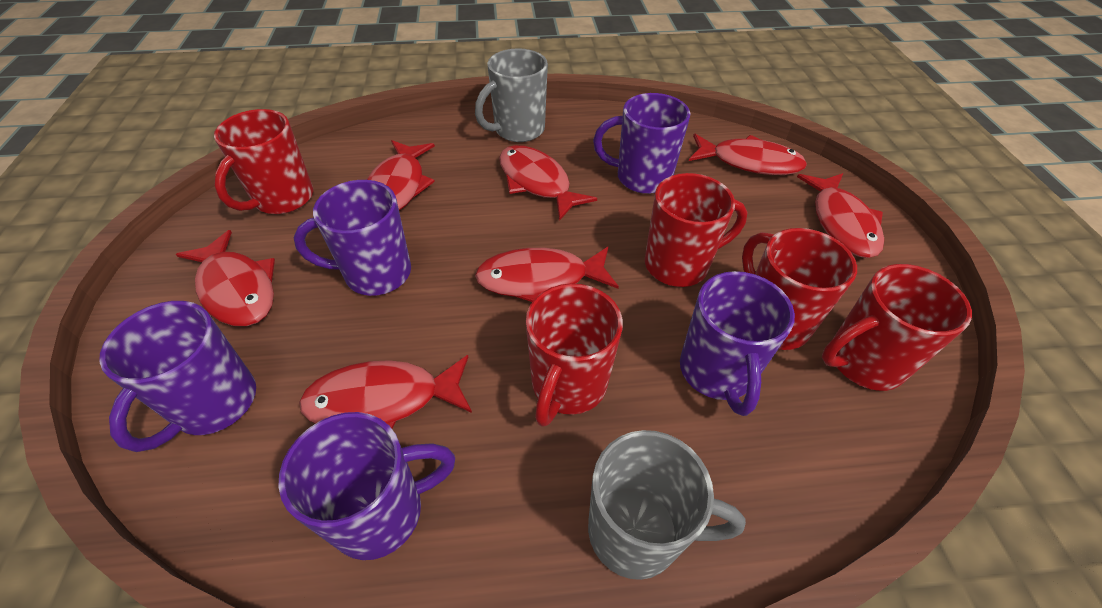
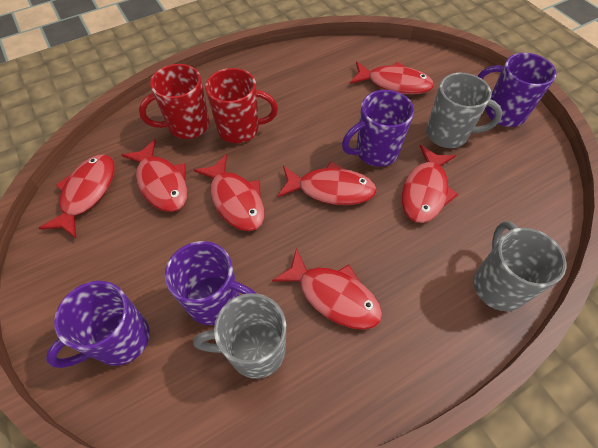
grey mug: 2 -> 3
purple mug: 5 -> 4
red mug: 5 -> 2

